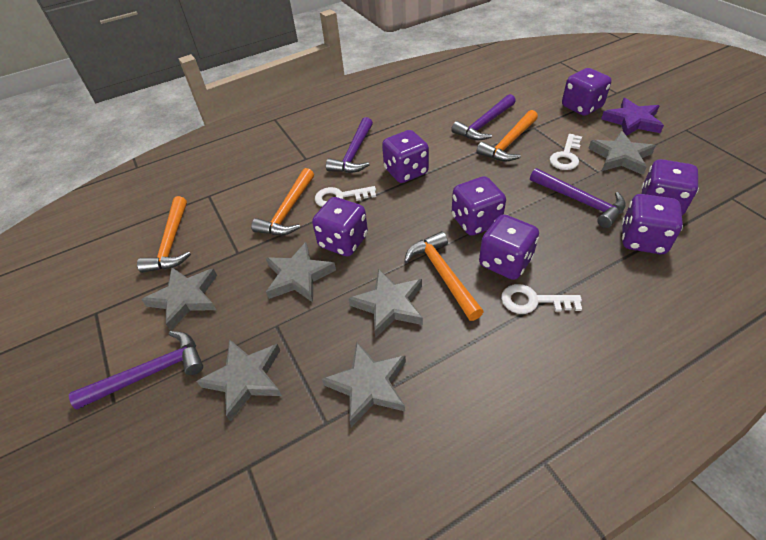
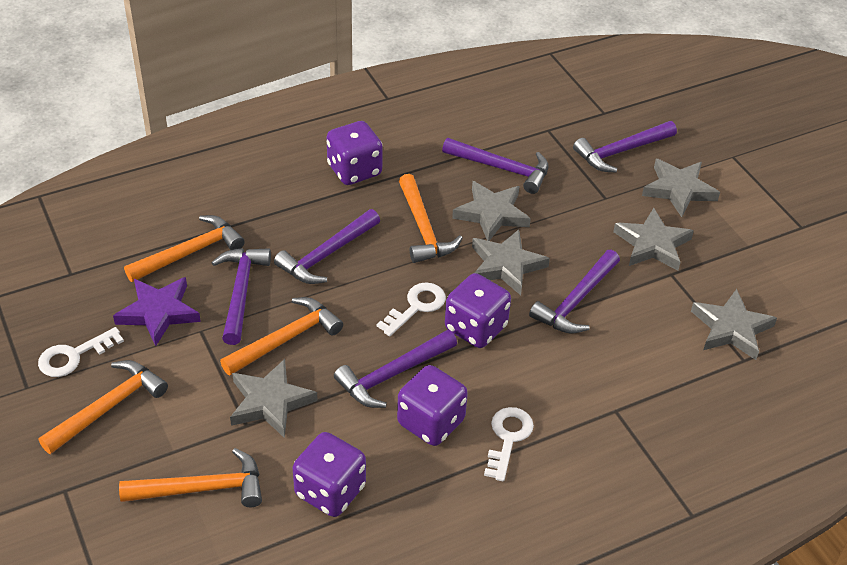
orange hammer: 4 -> 5
purple dice: 7 -> 4
purple hammer: 4 -> 6

